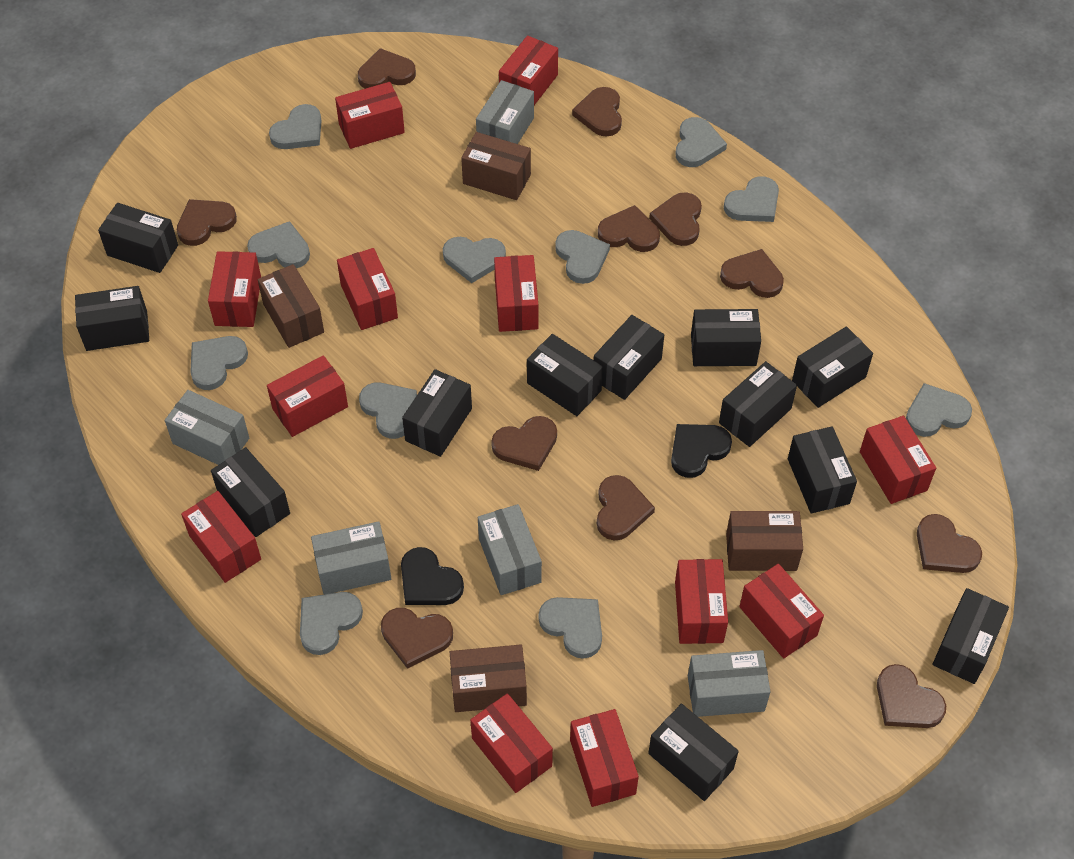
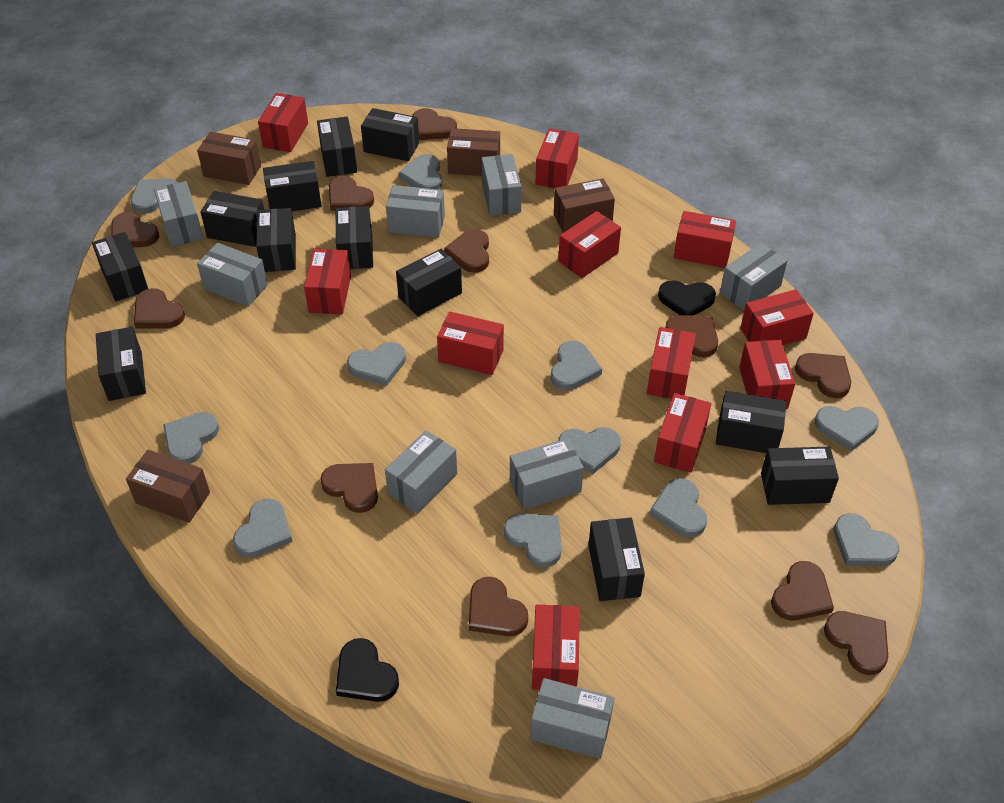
grey box: 5 -> 8
red box: 12 -> 11

